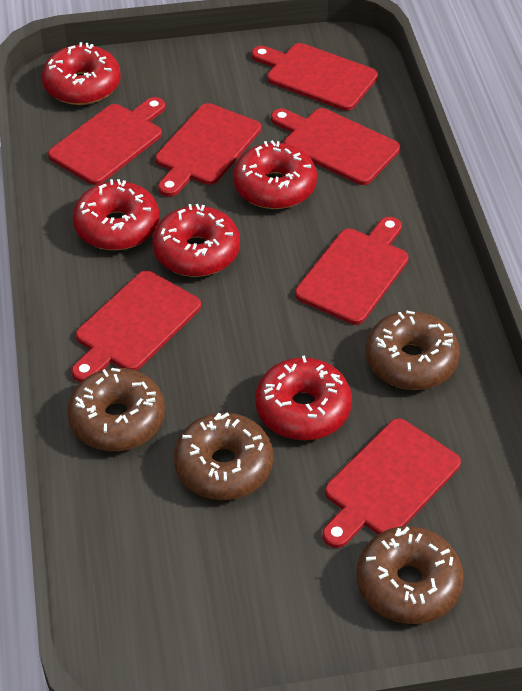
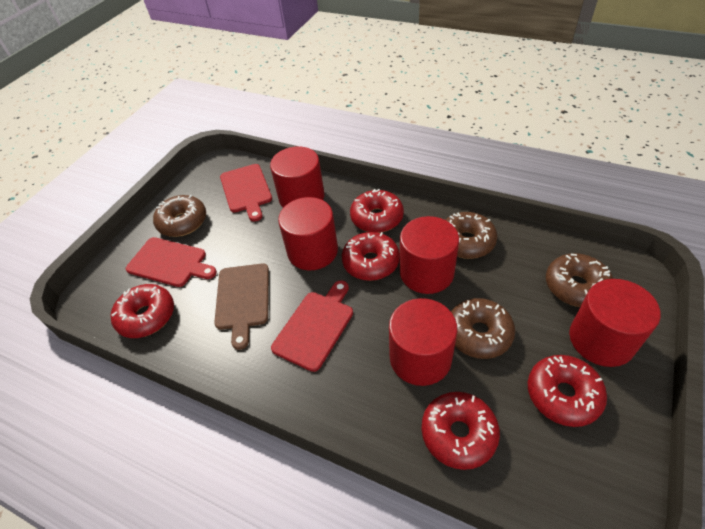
brown cutting board: 0 -> 1
red cutting board: 7 -> 3
red cylinder: 0 -> 5

